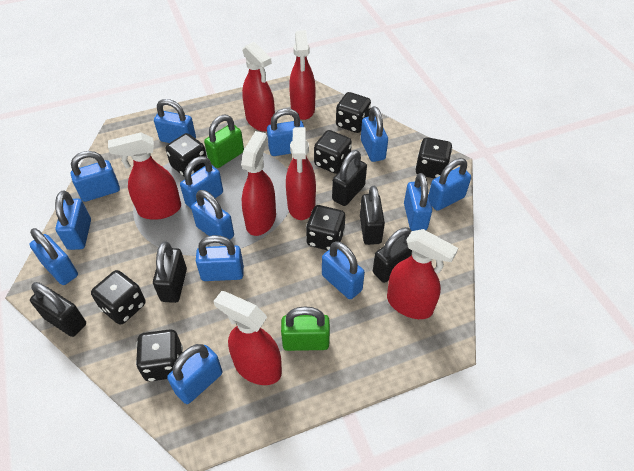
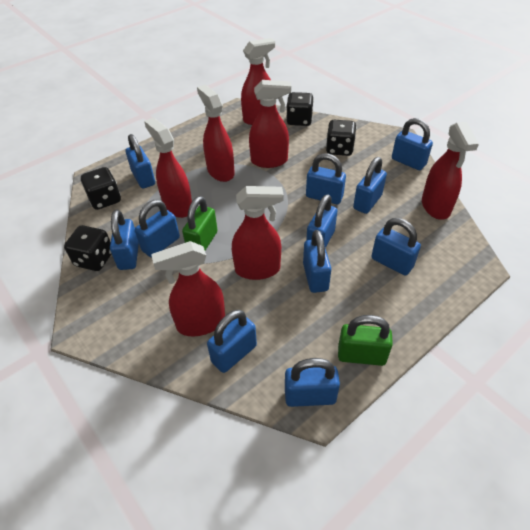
black dice: 7 -> 4
black padlock: 5 -> 0
blue padlock: 13 -> 11

